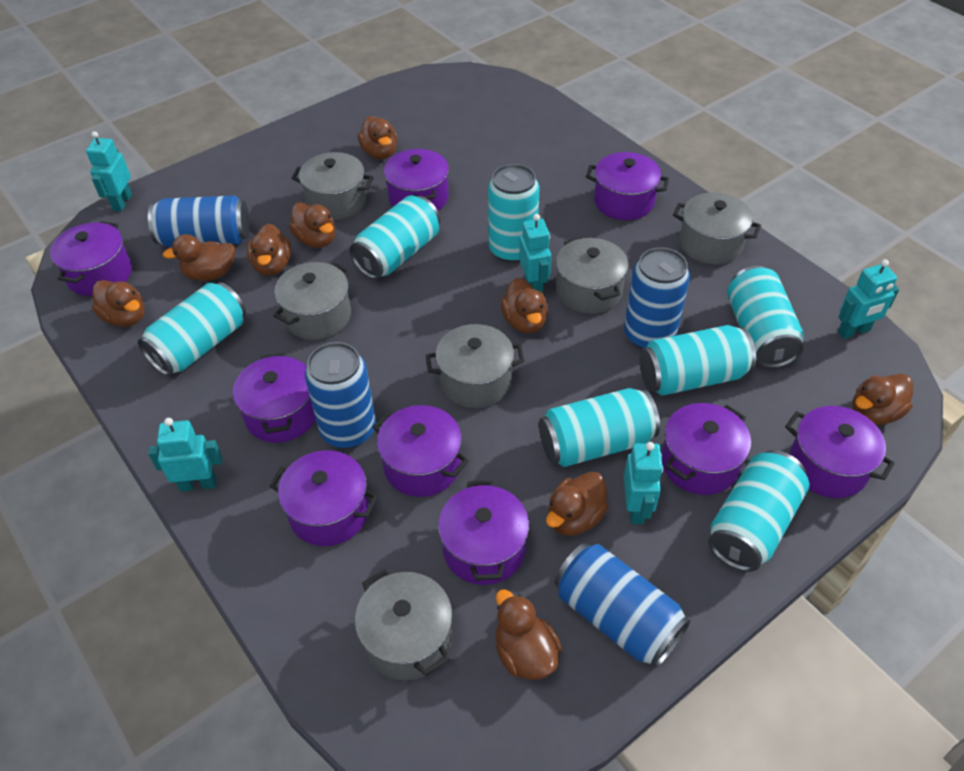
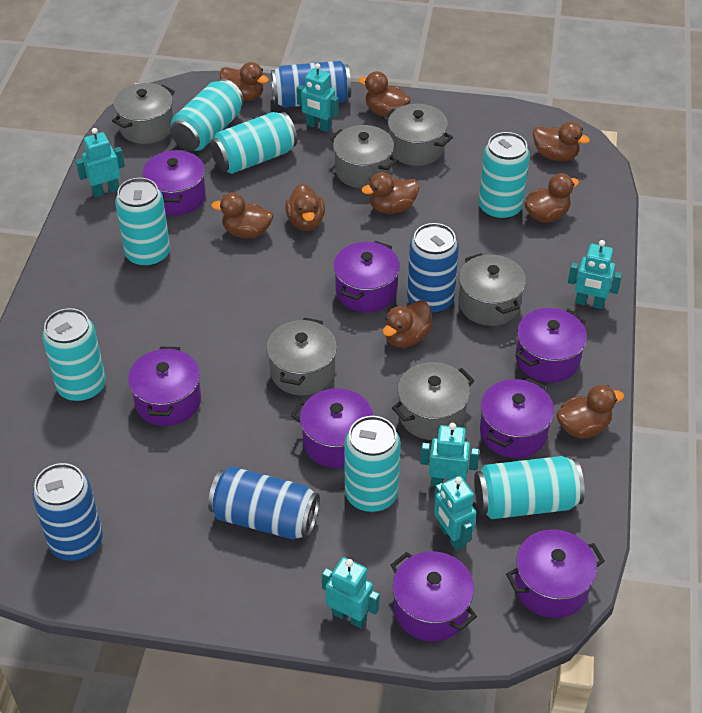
purple pot: 9 -> 8
turquoise robot: 5 -> 6

